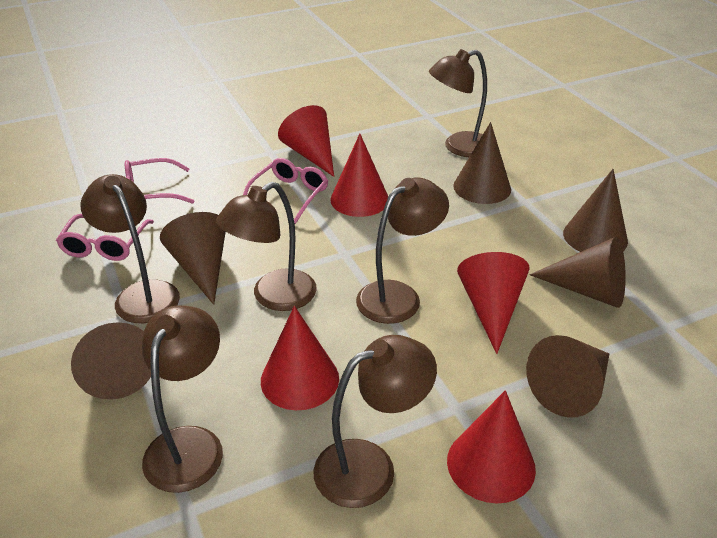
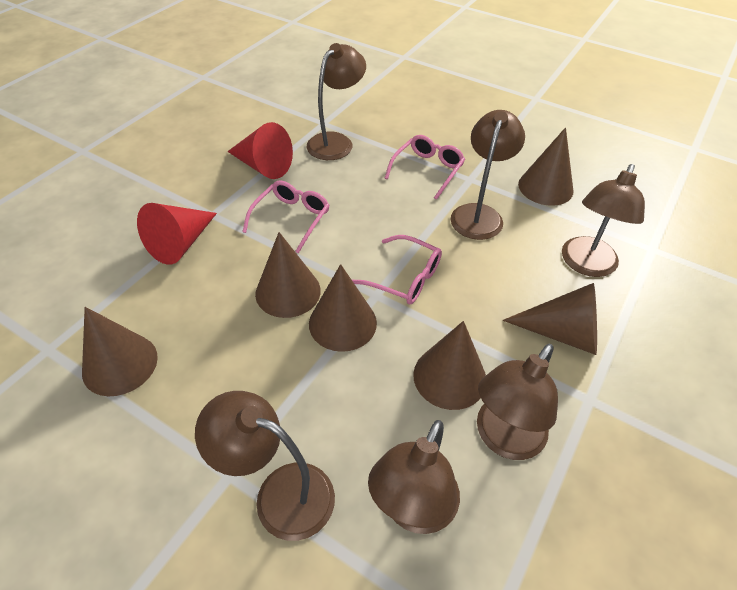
red cone: 5 -> 2

